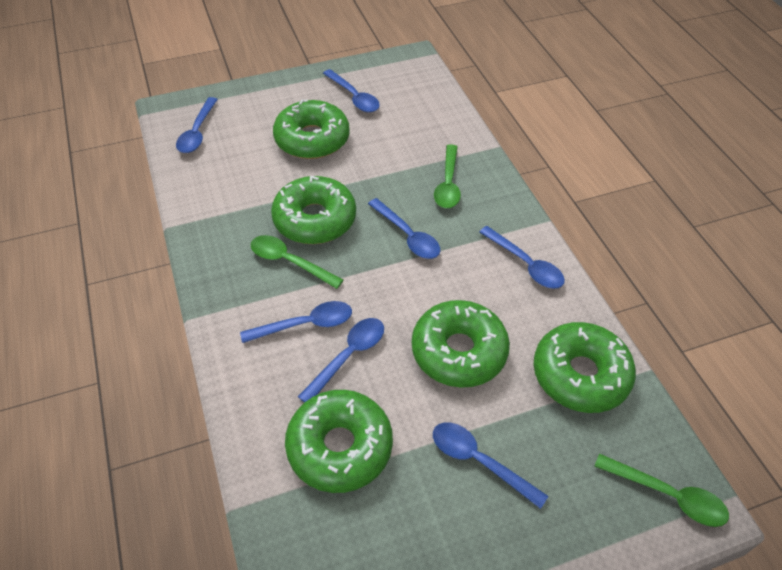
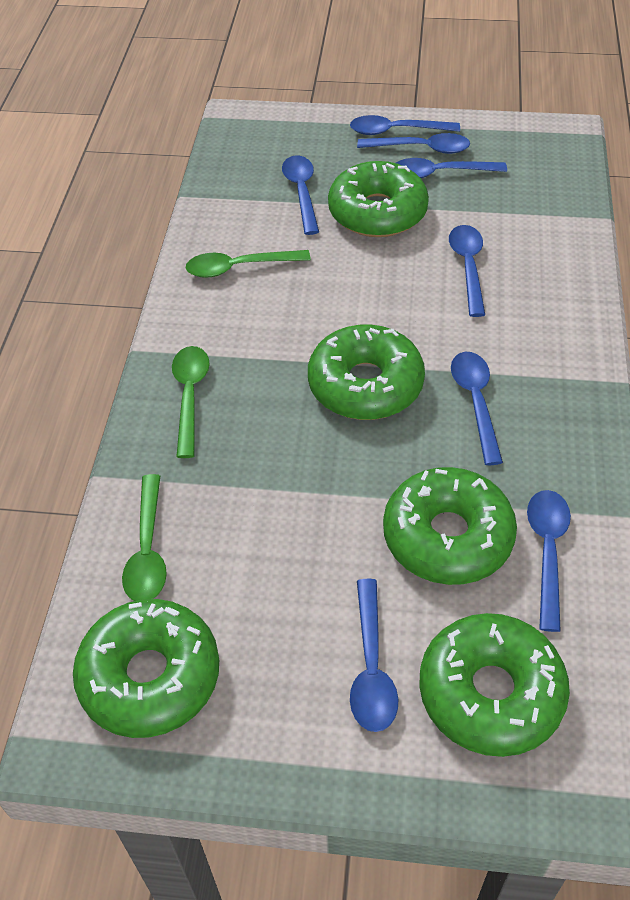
blue spoon: 7 -> 8

